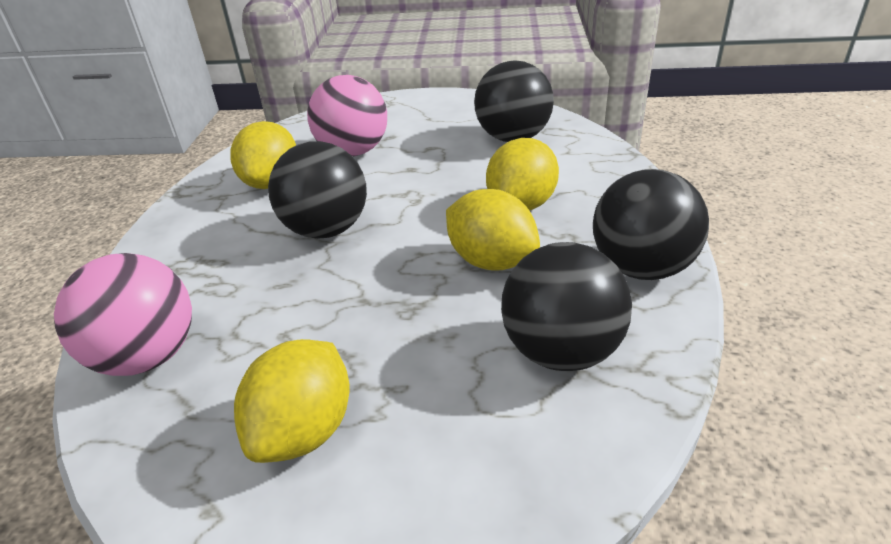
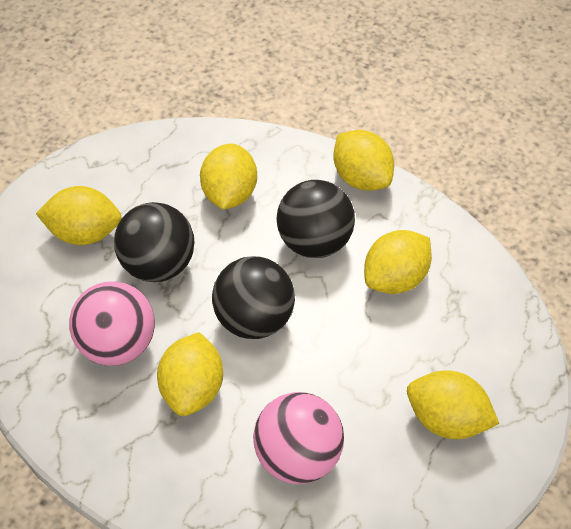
black ball: 4 -> 3
yellow lemon: 4 -> 6

